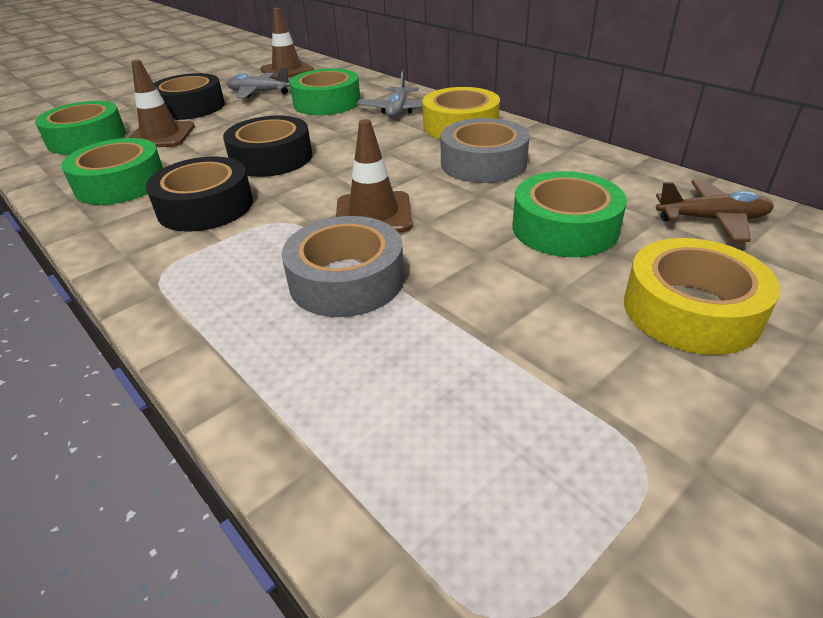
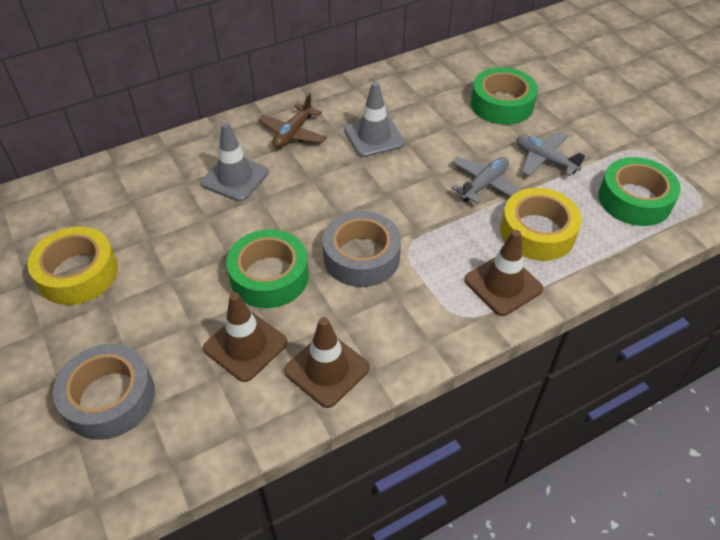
black tape: 3 -> 0
green tape: 4 -> 3
grey traffic cone: 0 -> 2

